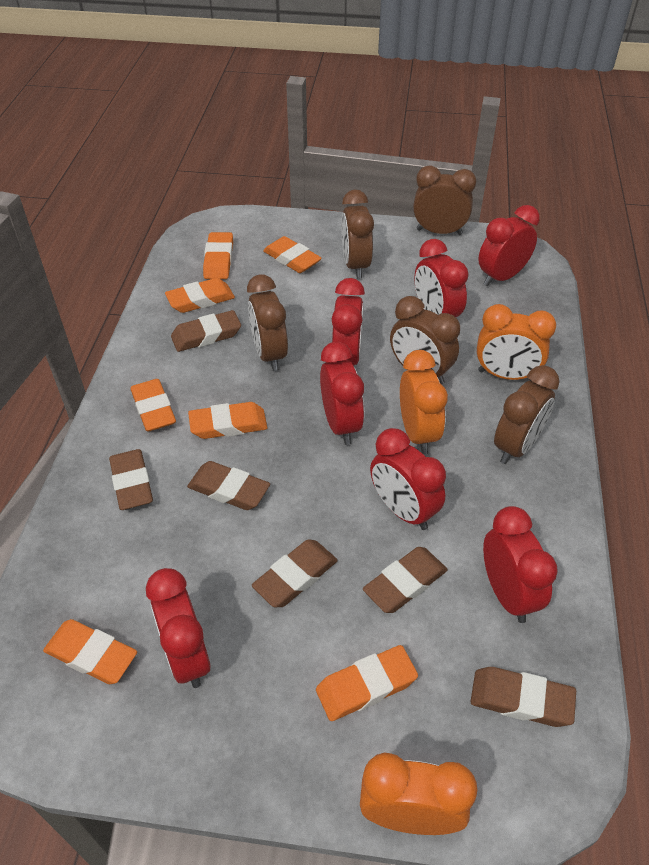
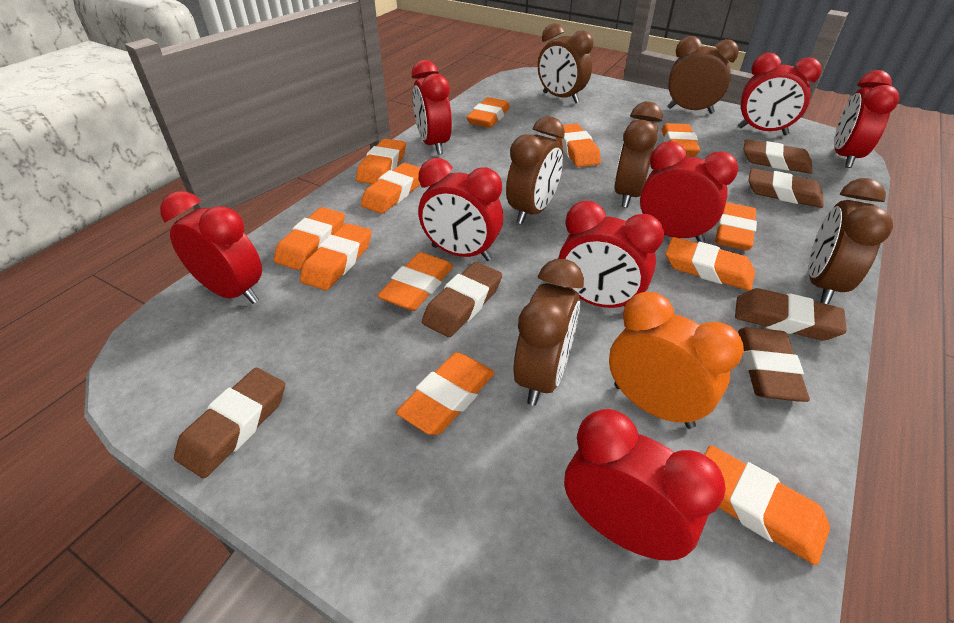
brown clock: 5 -> 6
orange clock: 3 -> 1
orange eraser: 7 -> 12
red clock: 7 -> 8

